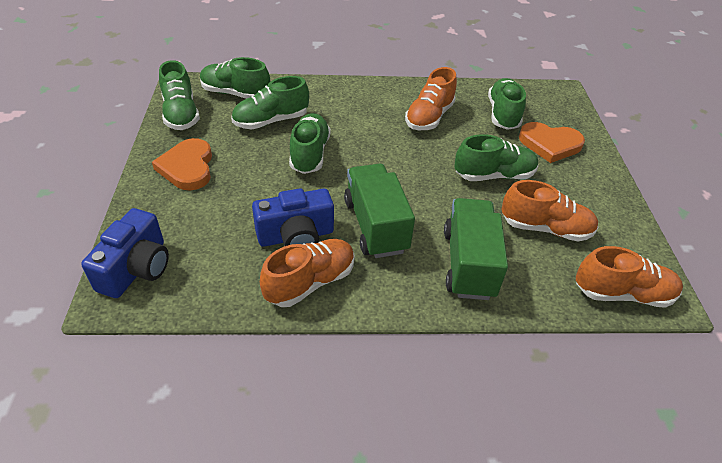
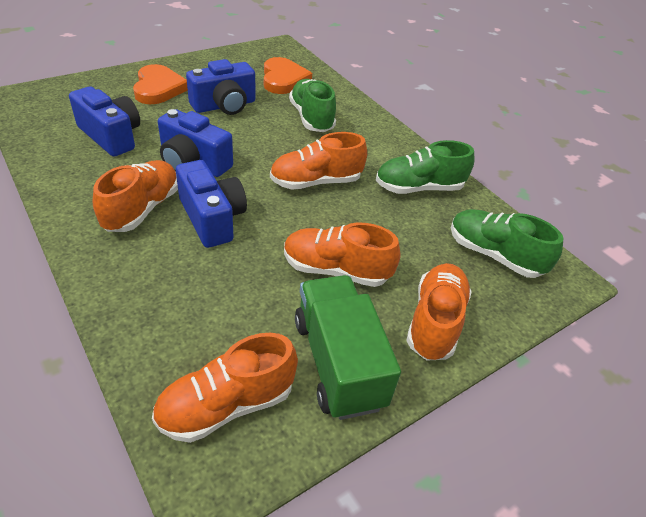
blue camera: 2 -> 4
green shoe: 6 -> 3
green truck: 2 -> 1
orange shoe: 4 -> 5

